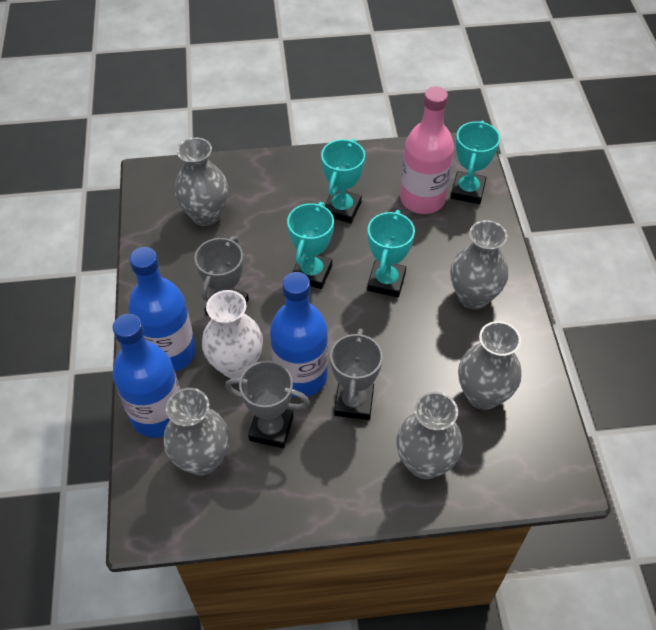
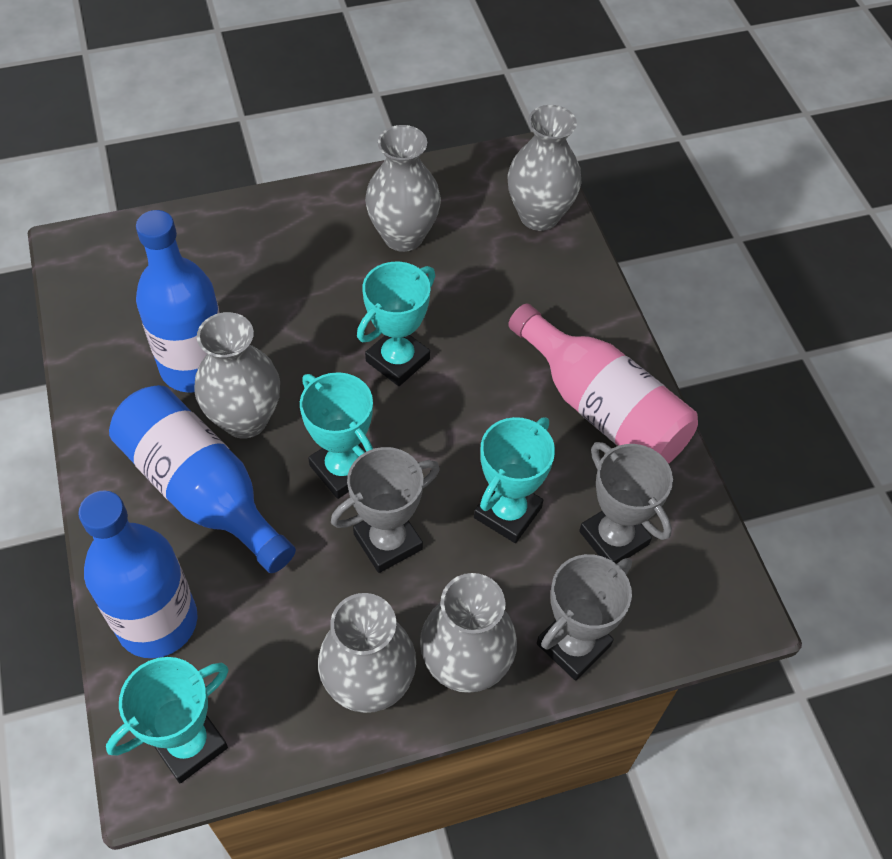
white vase: 1 -> 0

